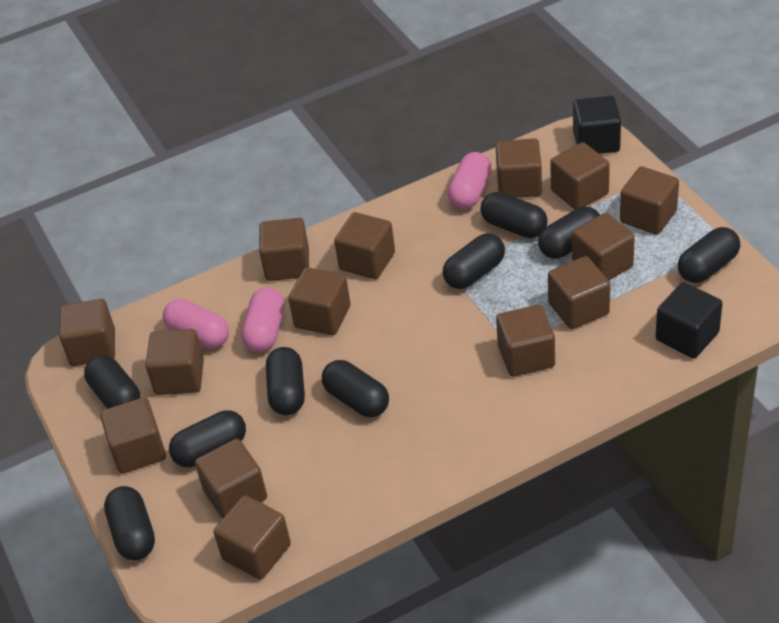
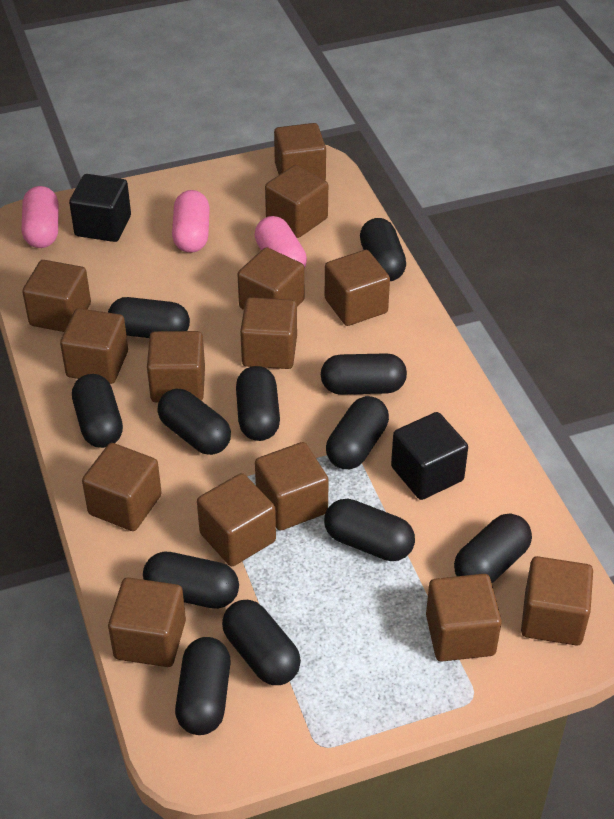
black capsule: 9 -> 12

